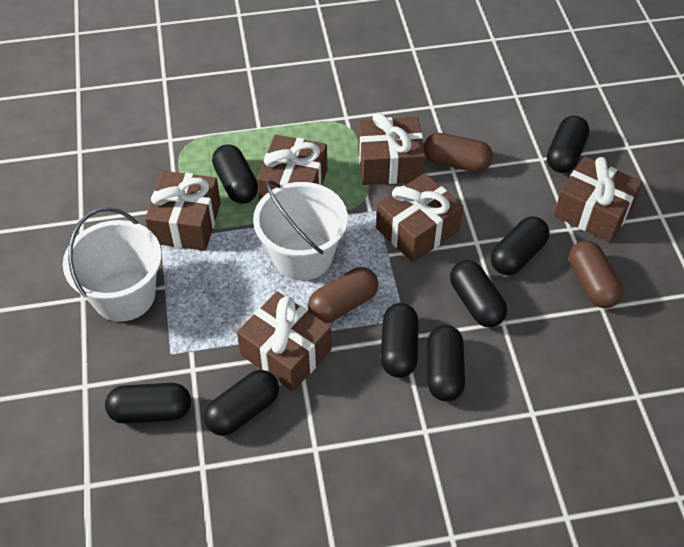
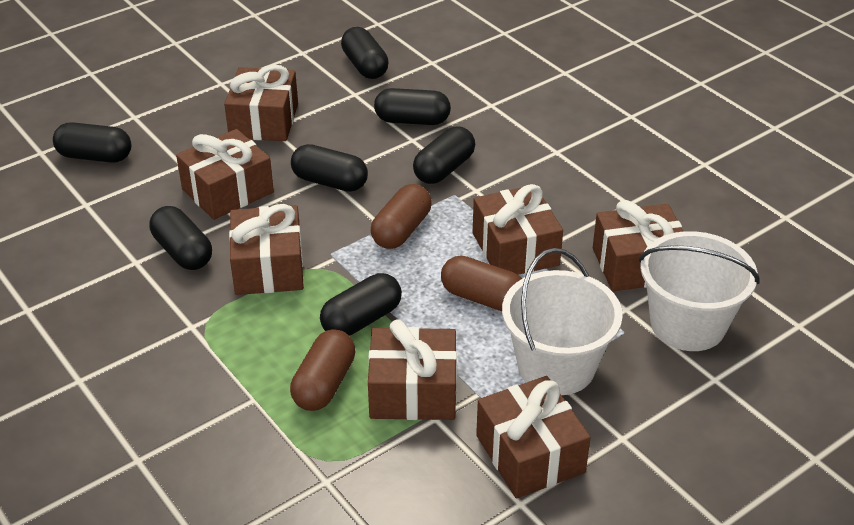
black capsule: 8 -> 7
brown gift: 6 -> 7

